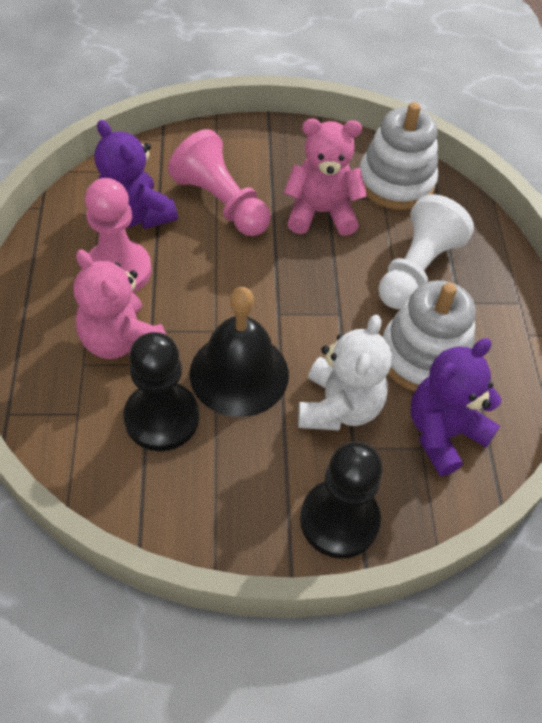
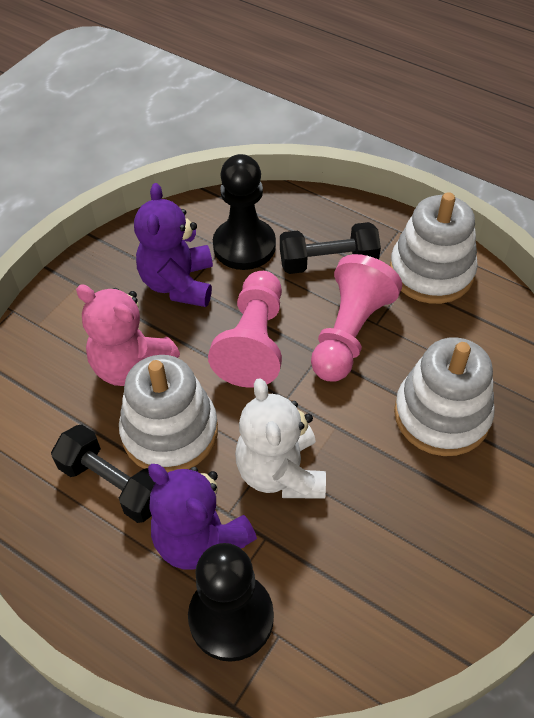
black bell: 1 -> 0
black dumbbell: 0 -> 2
pink teddy bear: 2 -> 1
white pawn: 1 -> 0
white stacking toy: 2 -> 3

